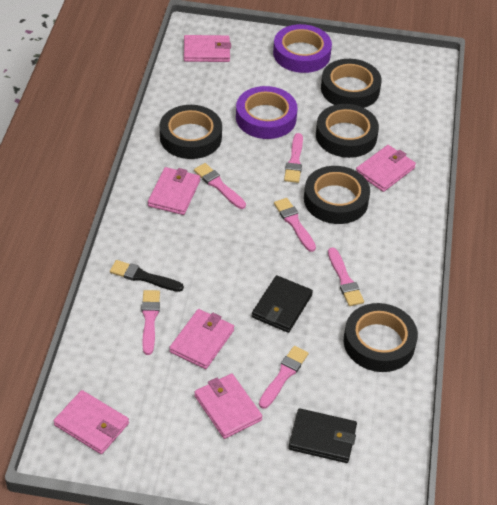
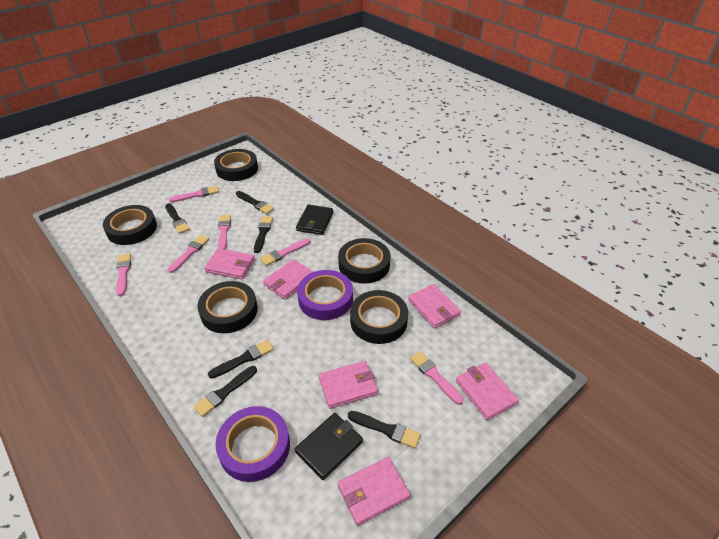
black brush: 1 -> 6

